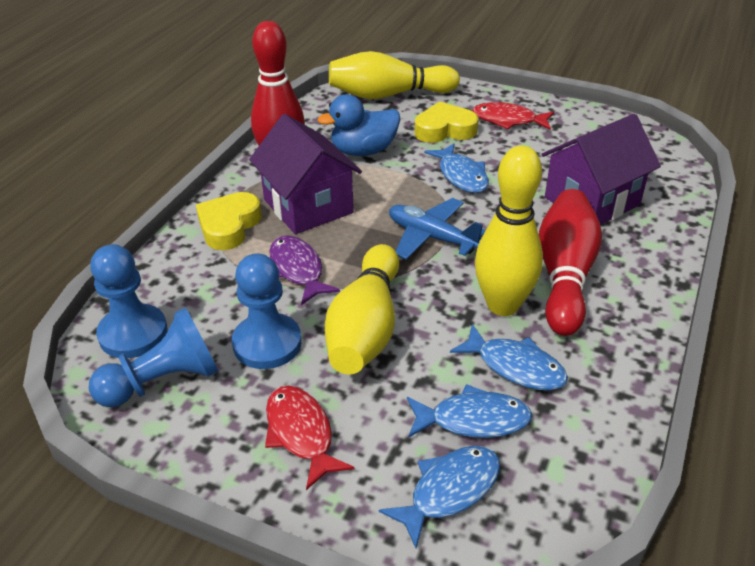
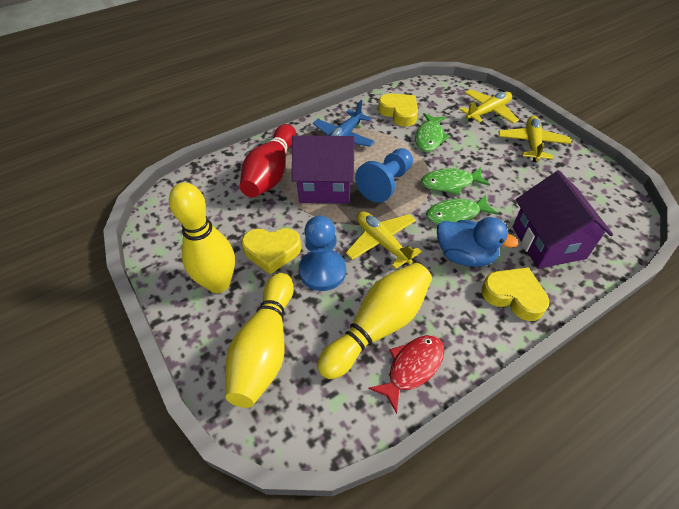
blue fish: 4 -> 0
blue pawn: 3 -> 2
green fish: 0 -> 3
purple fish: 1 -> 0
red bowling pin: 2 -> 1
red fish: 2 -> 1
yellow heart: 2 -> 3
yellow plane: 0 -> 3

